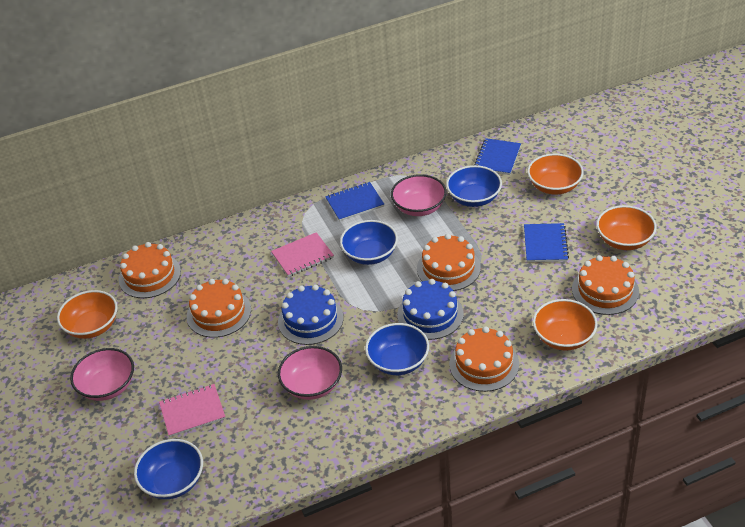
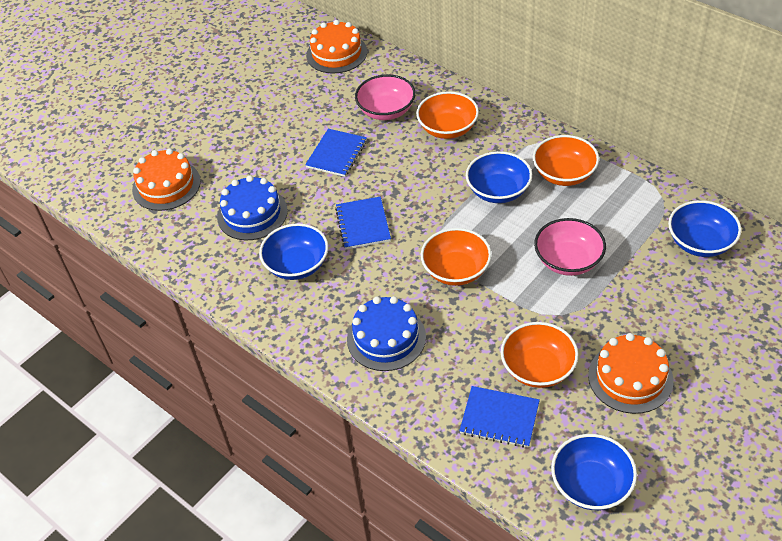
orange cake: 5 -> 3
pink bowl: 3 -> 2
pink notebook: 2 -> 0

